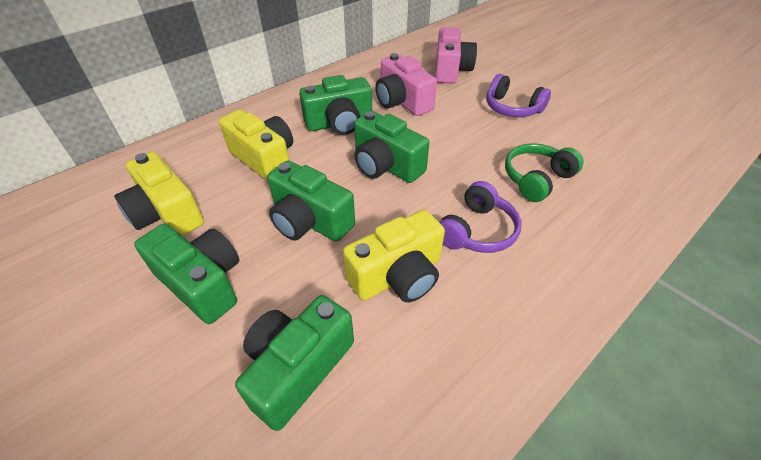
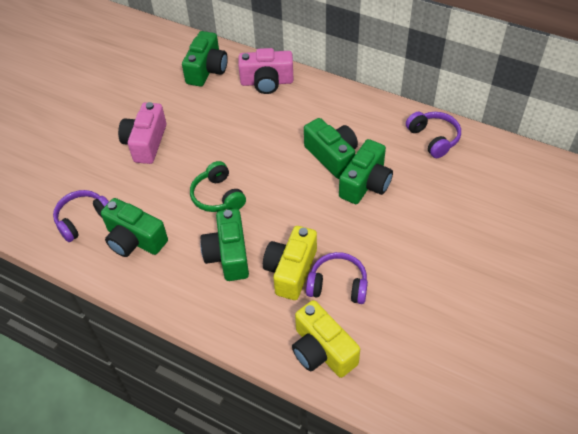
purple headphones: 2 -> 3
yellow camera: 3 -> 2

